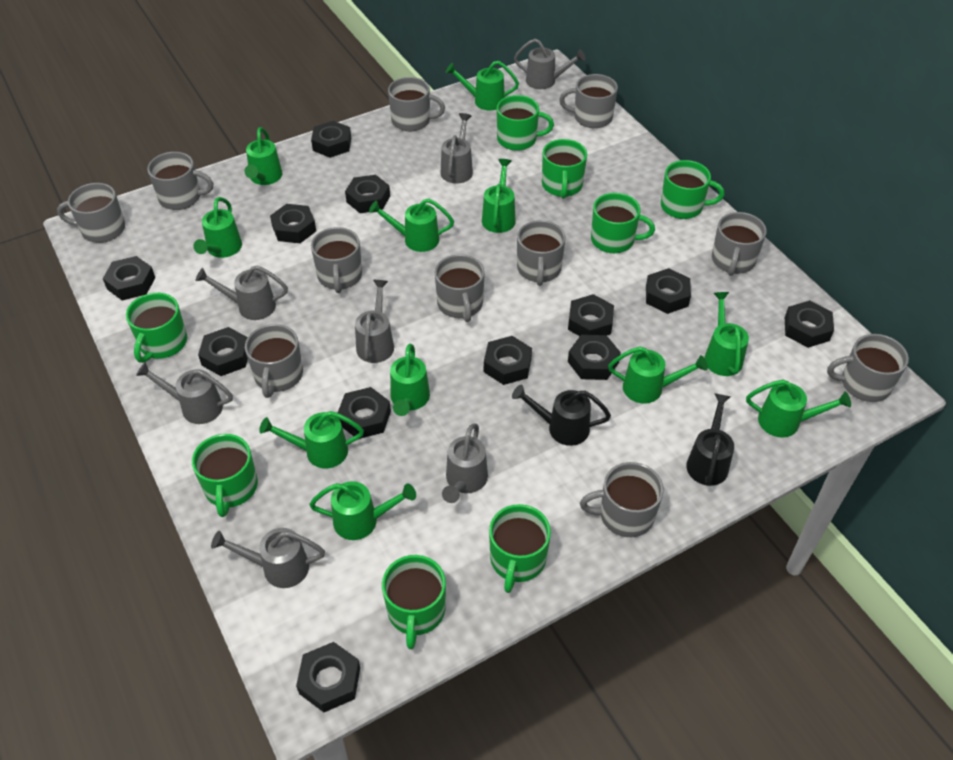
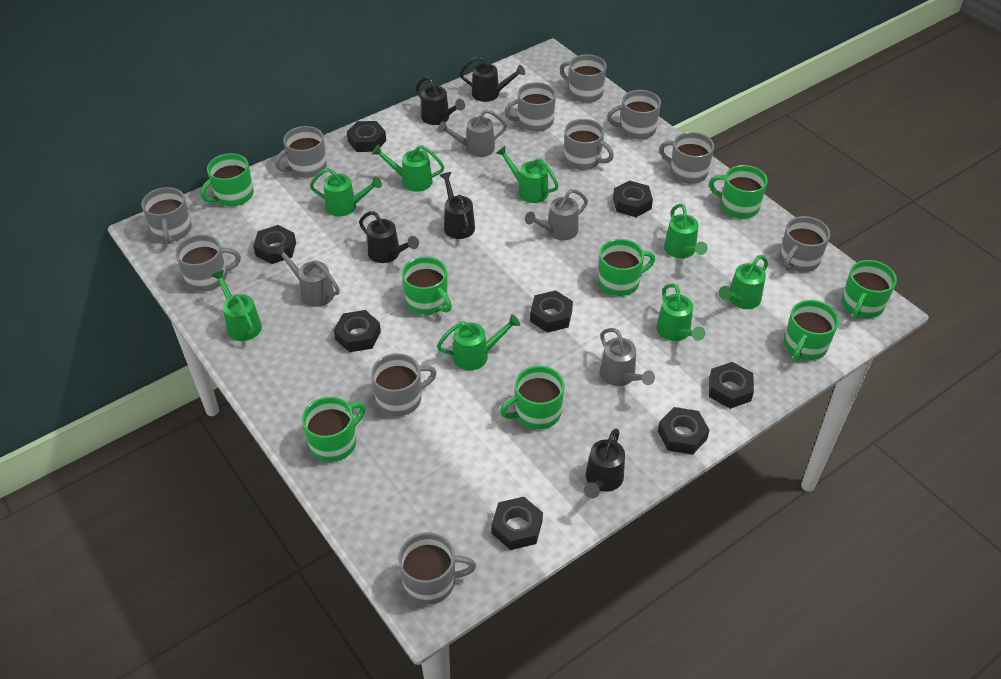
black nut: 12 -> 8
black watering can: 2 -> 5
green watering can: 11 -> 8
grey watering can: 7 -> 4

